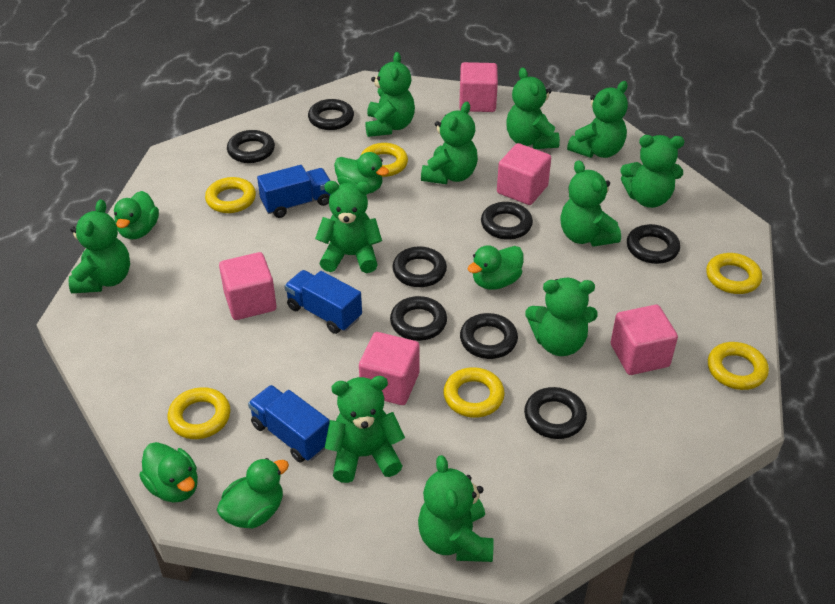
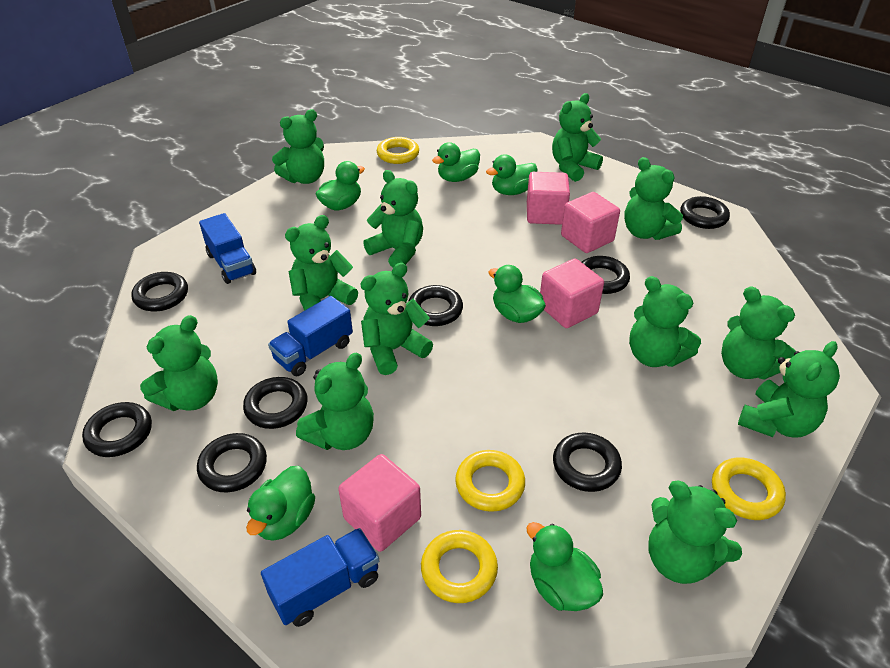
green duck: 5 -> 6
green teddy bear: 11 -> 12
pink cube: 5 -> 4
yellow ring: 6 -> 4

